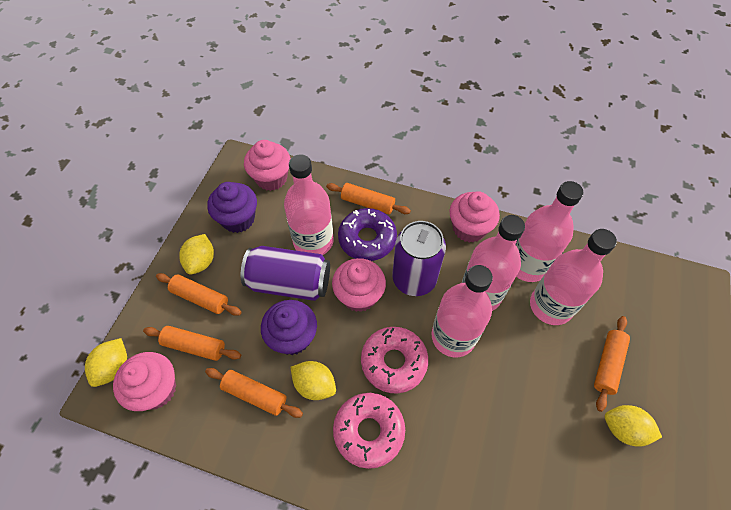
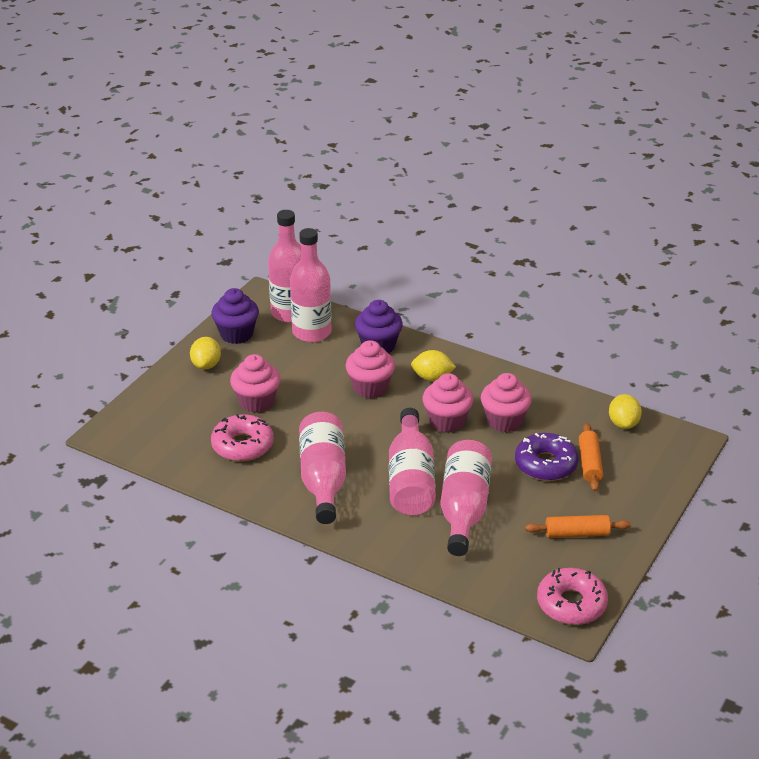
orange rolling pin: 5 -> 2
purple can: 2 -> 0
yellow lemon: 4 -> 3

